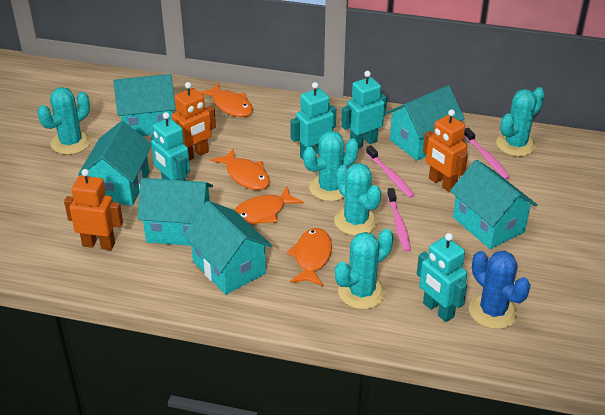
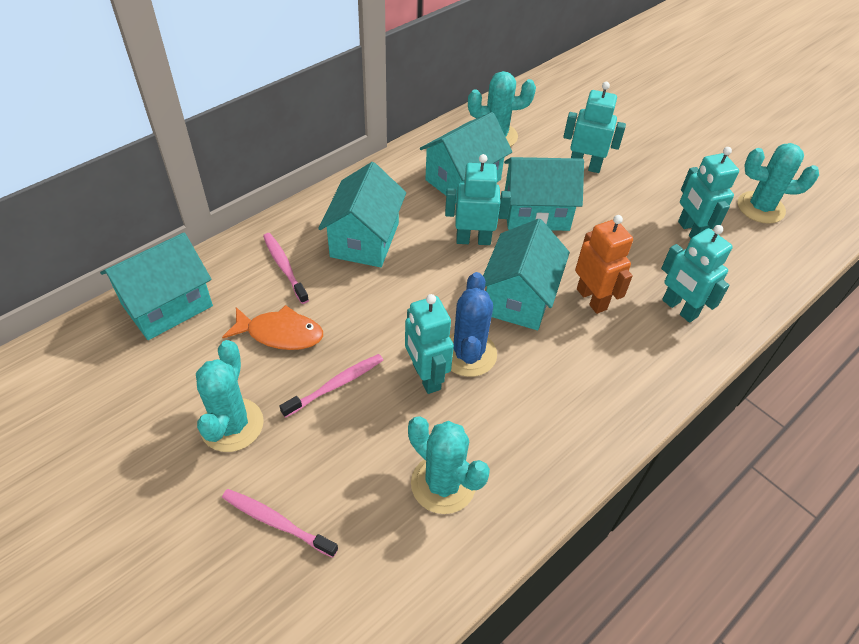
orange fish: 4 -> 1
orange robot: 3 -> 1
turquoise cactus: 5 -> 4
turquoise house: 6 -> 5
turquoise robot: 4 -> 5

